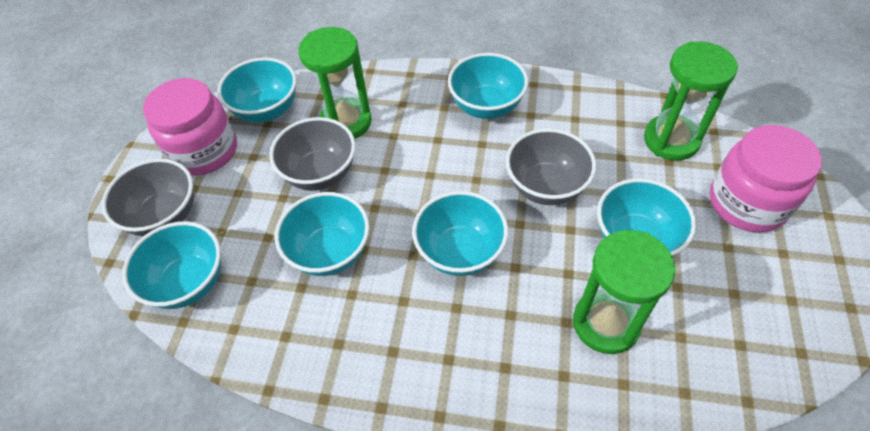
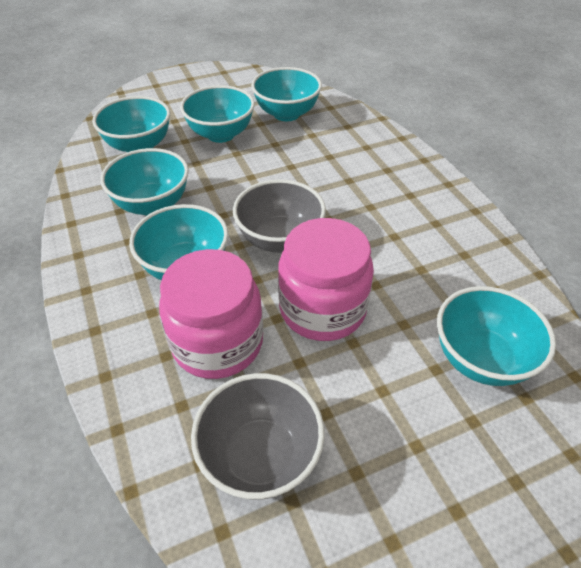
green hourglass: 3 -> 0
grey bowl: 3 -> 2

